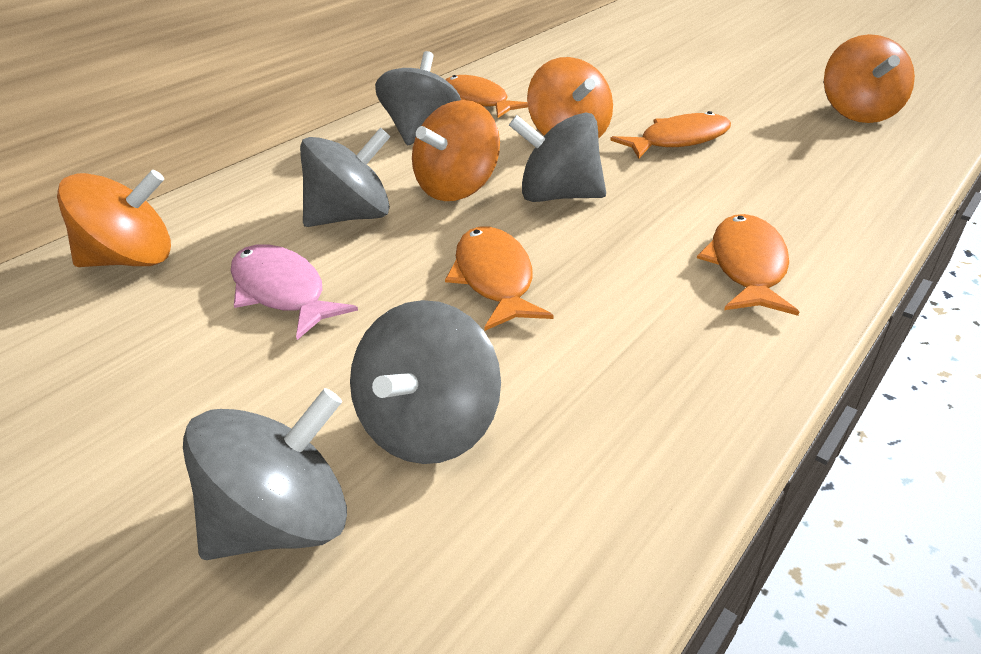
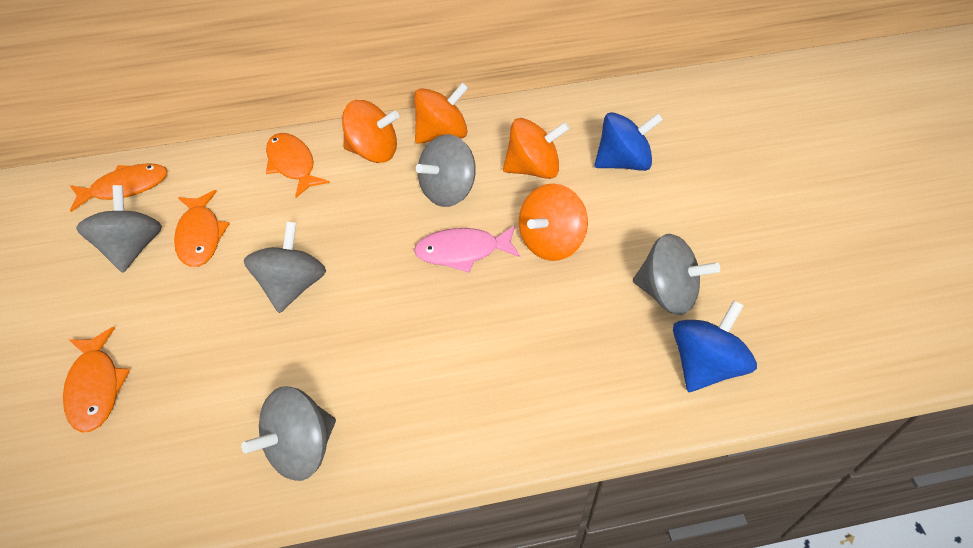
blue spinning top: 0 -> 2

